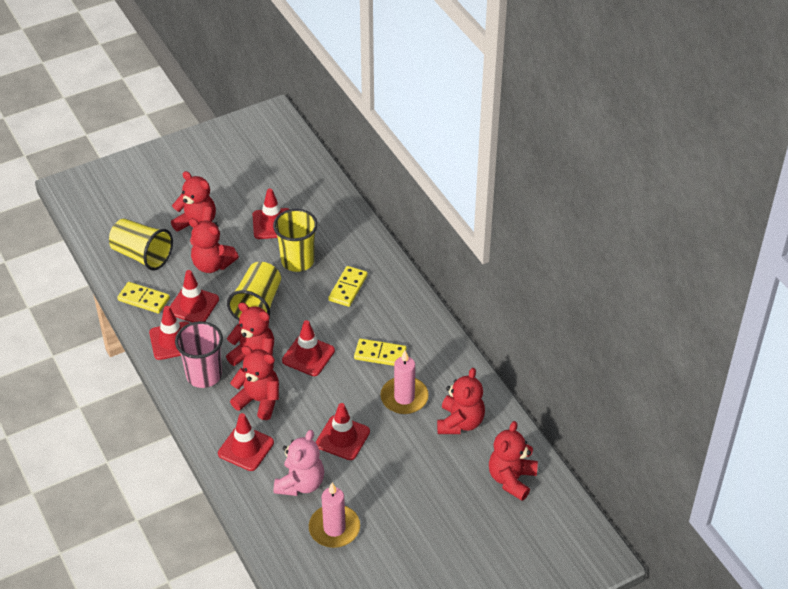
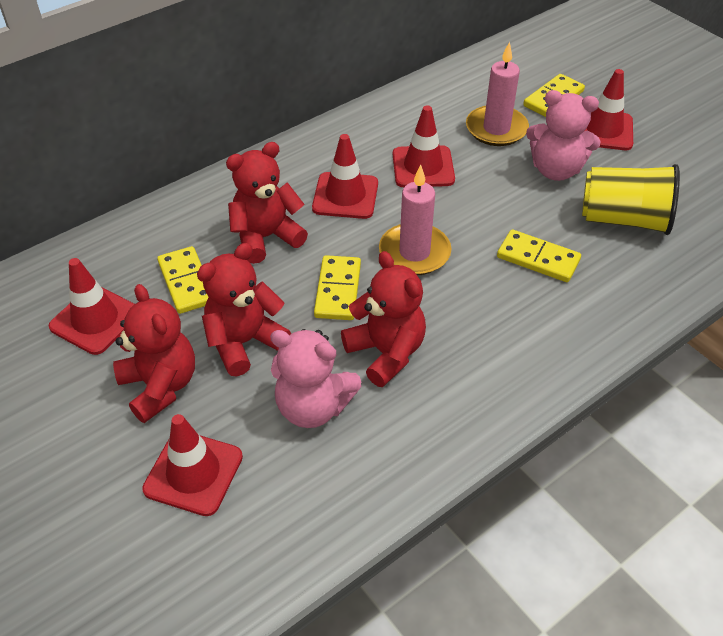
pink cup: 1 -> 0
pink teddy bear: 1 -> 2
red teddy bear: 6 -> 4
red traffic cone: 6 -> 5
yellow cup: 3 -> 1
yellow domino: 3 -> 4

